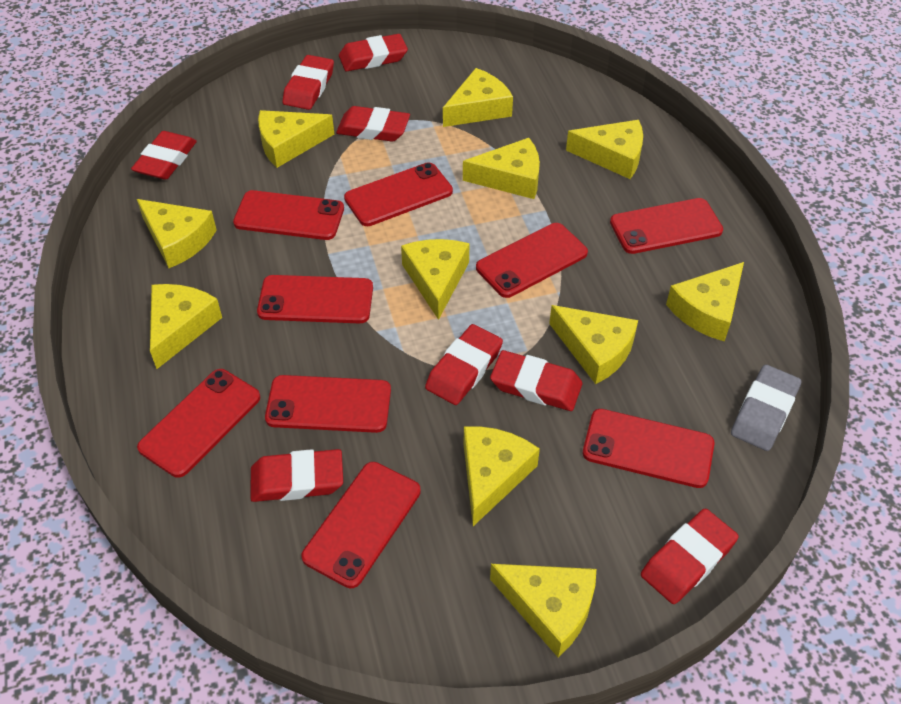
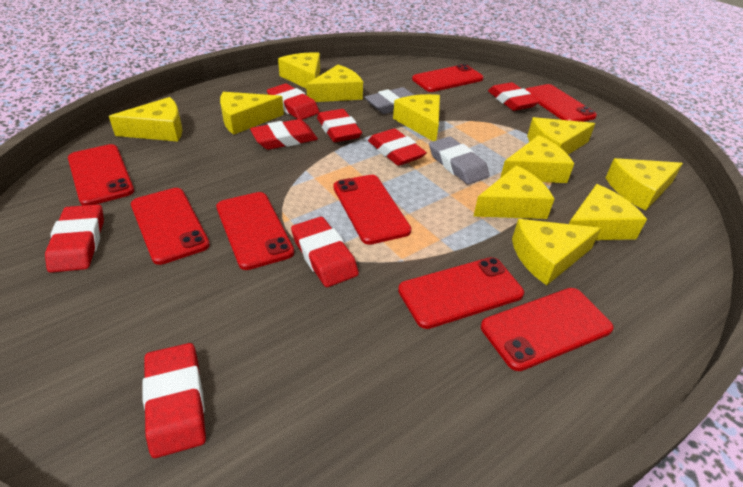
grey eraser: 1 -> 2
red phone: 9 -> 8

